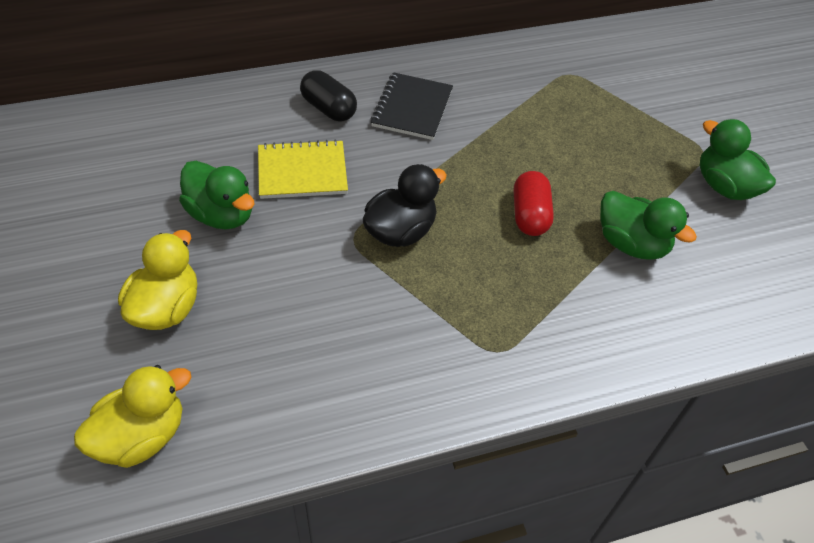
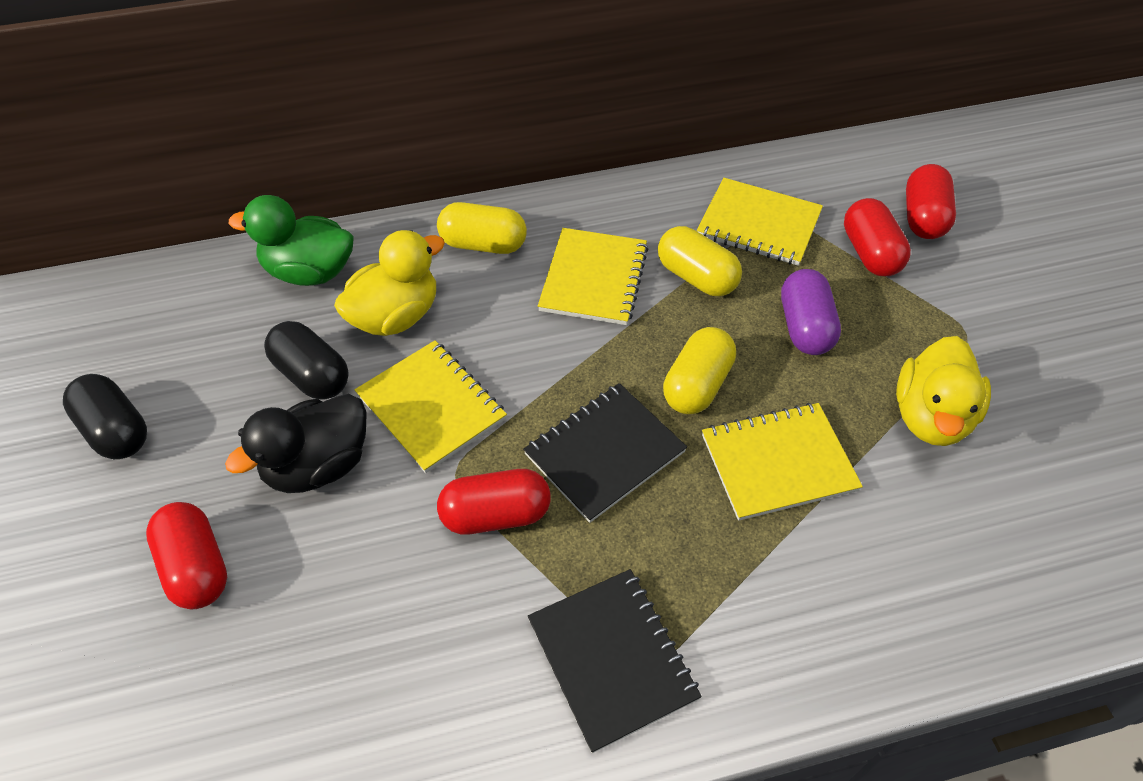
black capsule: 1 -> 2
black notebook: 1 -> 2
green duck: 3 -> 1
purple capsule: 0 -> 1
red capsule: 1 -> 4
yellow capsule: 0 -> 3
yellow notebook: 1 -> 4

